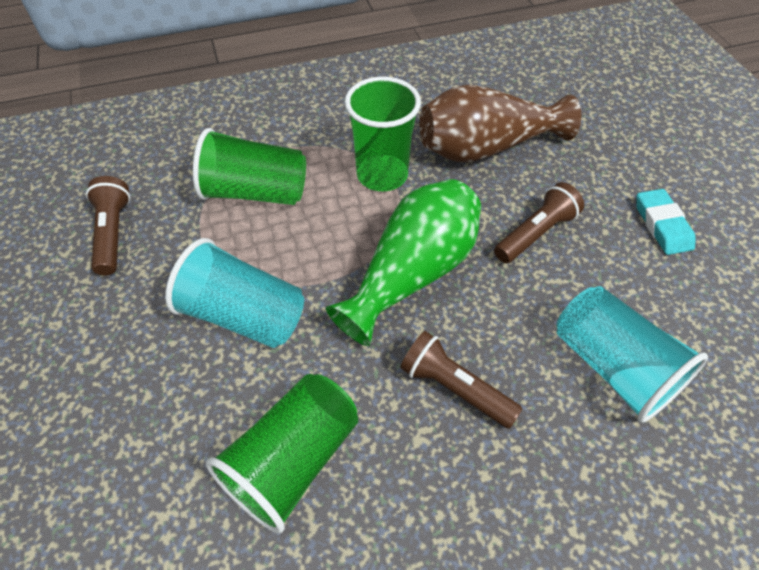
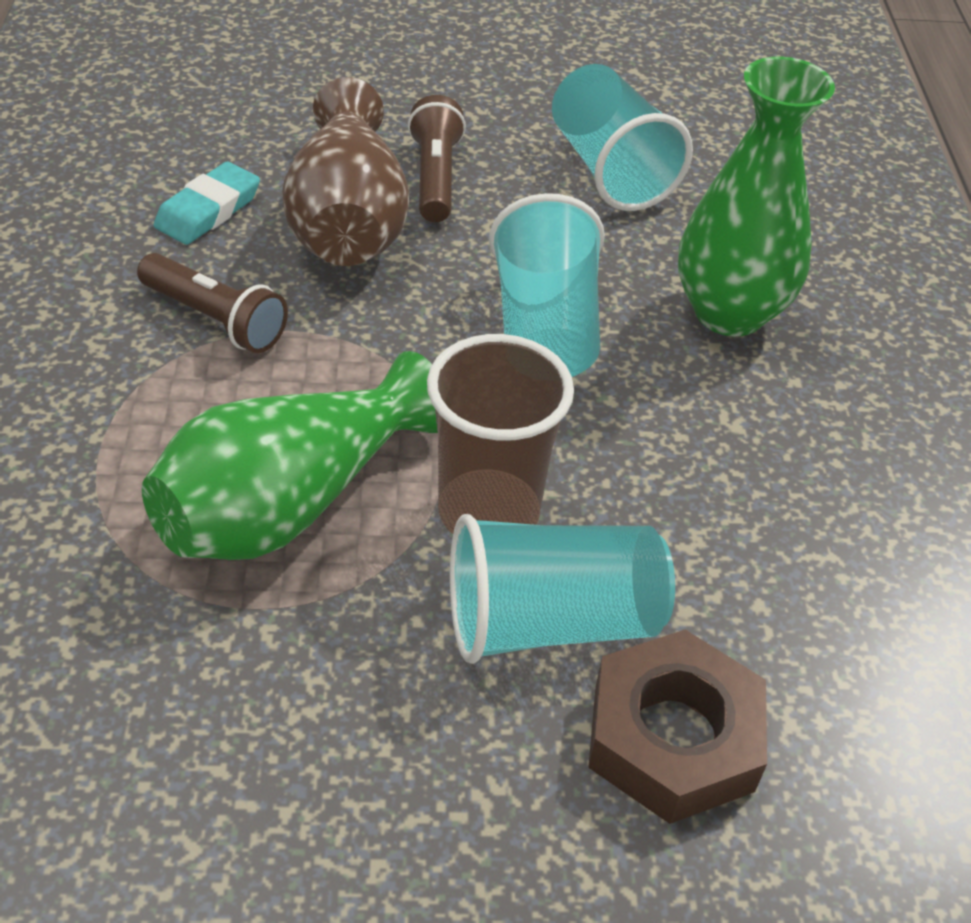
brown cup: 0 -> 1
brown flashlight: 3 -> 2
brown nut: 0 -> 1
green cup: 3 -> 0
green vase: 1 -> 2
turquoise cup: 2 -> 3

